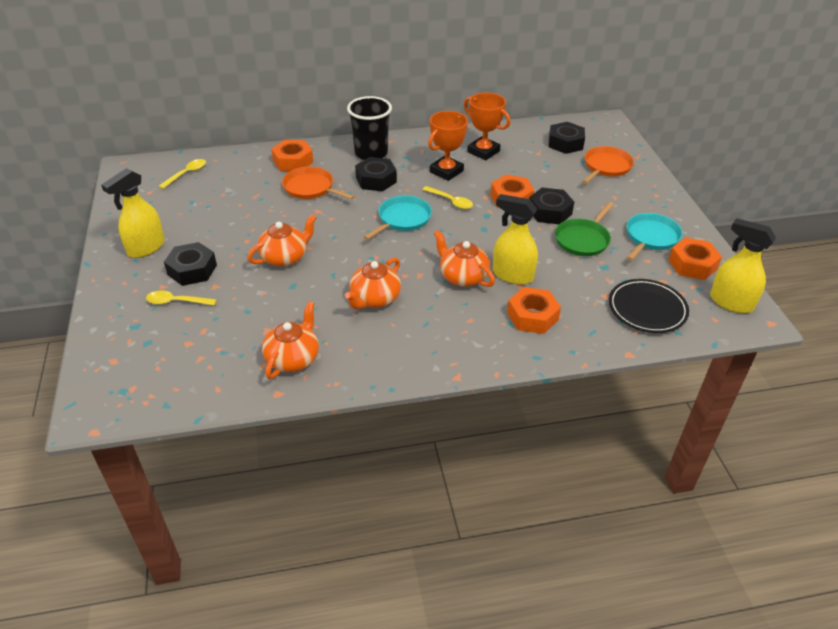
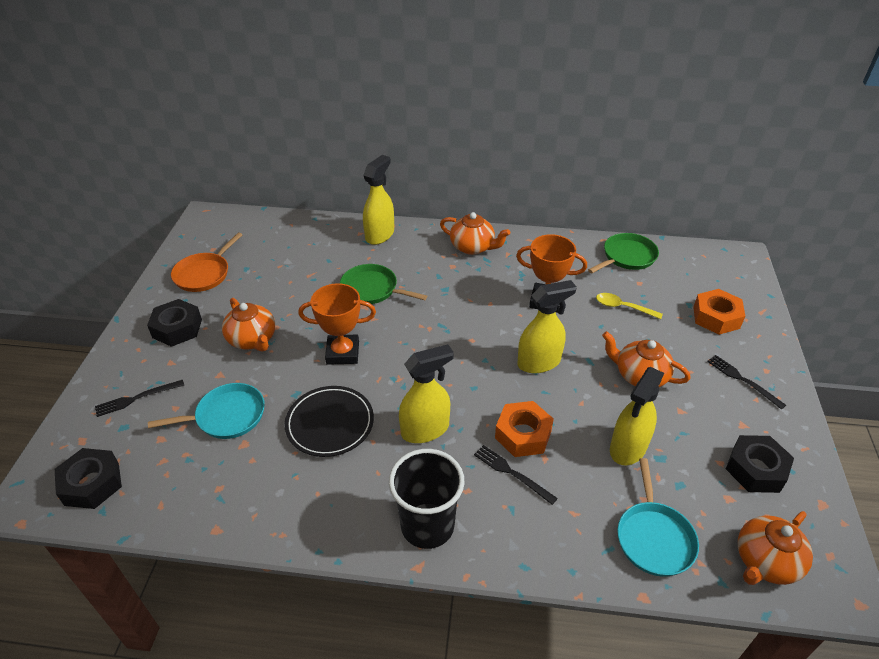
black fork: 0 -> 3
black nut: 4 -> 3
green pan: 1 -> 2
orange nut: 4 -> 2
orange pan: 2 -> 1
yellow spoon: 3 -> 1
yellow spray bottle: 3 -> 4

